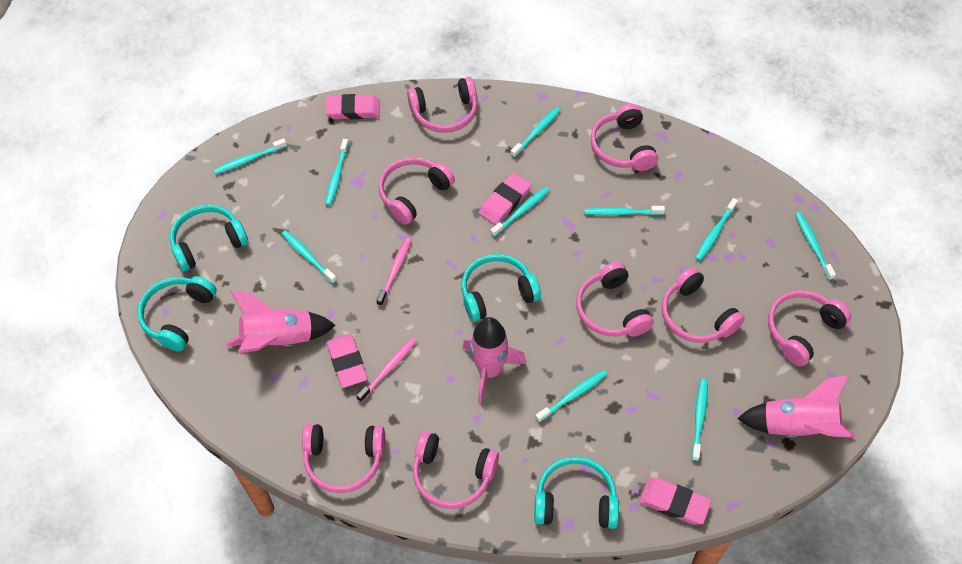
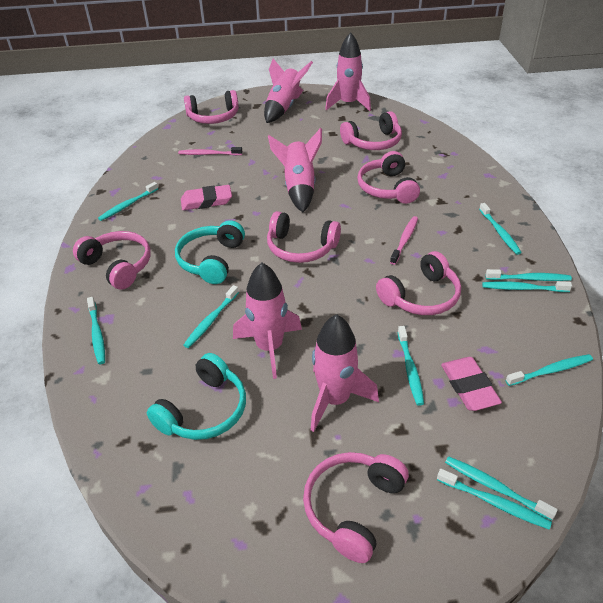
pink eraser: 4 -> 2
pink headphones: 8 -> 7
pink rocket: 3 -> 5
turquoise headphones: 4 -> 2

